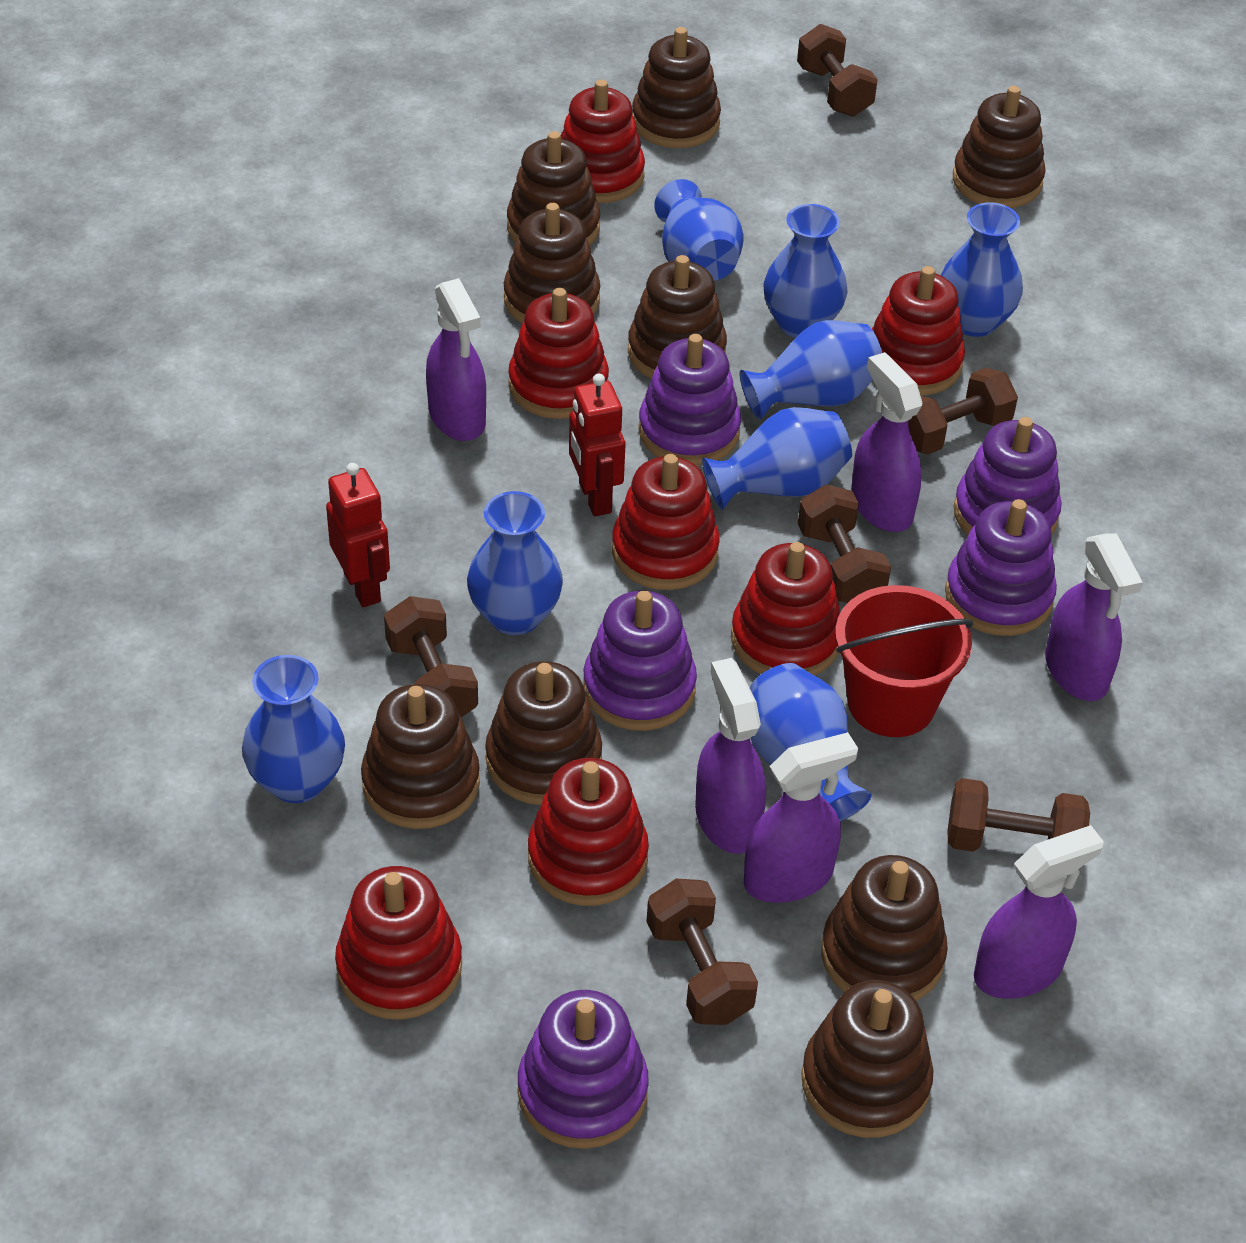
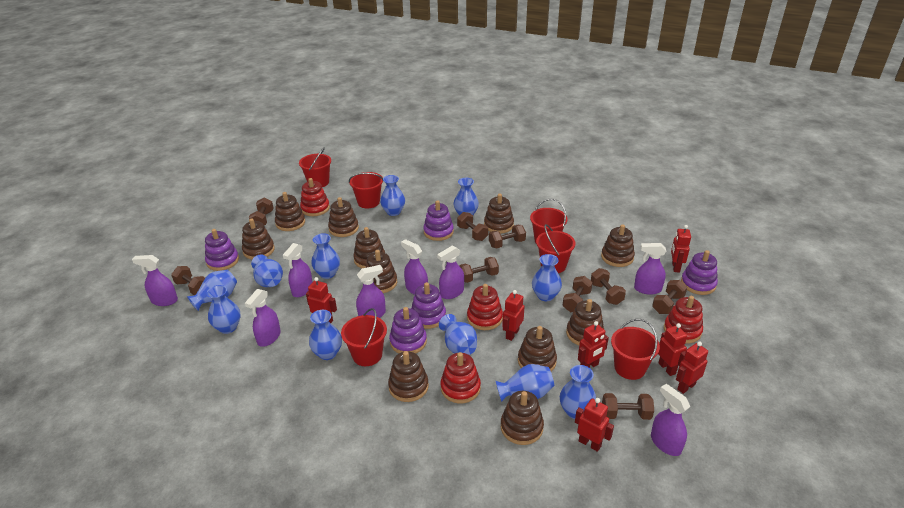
blue vase: 8 -> 11
brown dumbbell: 6 -> 9
brown stacking toy: 9 -> 11
purple spray bottle: 6 -> 8
red bucket: 1 -> 6
red robot: 2 -> 7
red stacking toy: 7 -> 4

